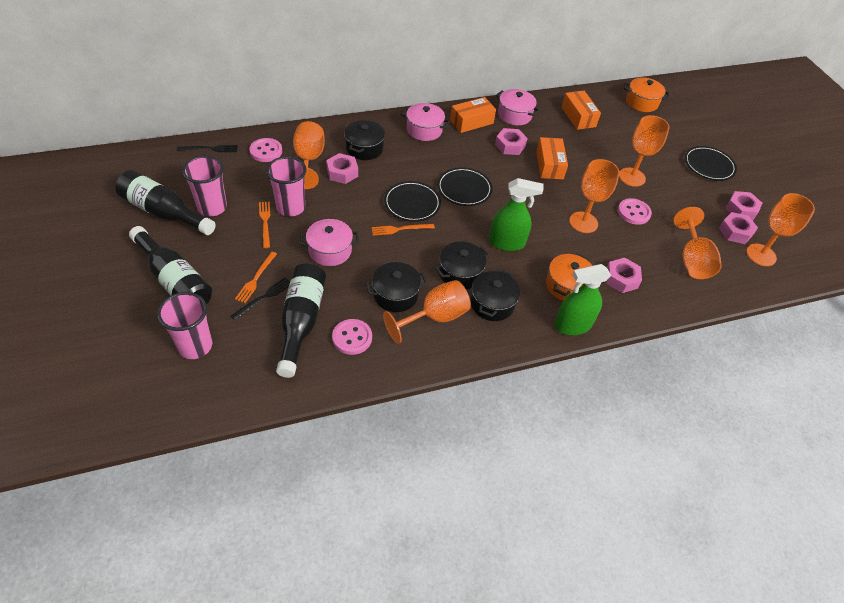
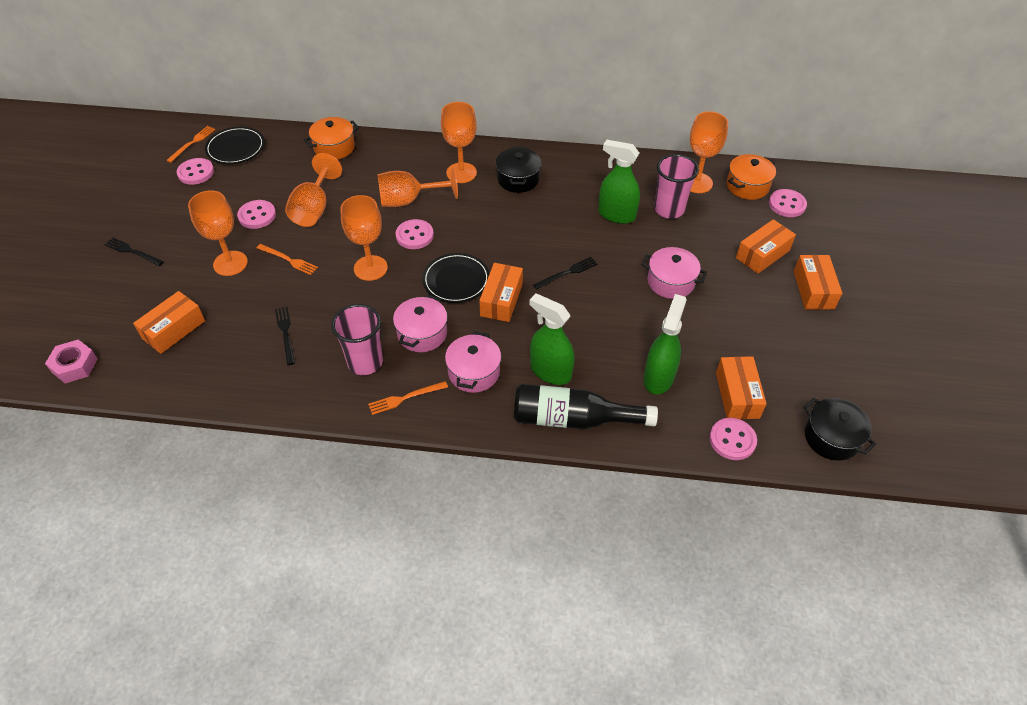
black bottle: 3 -> 1
black fork: 2 -> 3
black plate: 3 -> 2
black pot: 4 -> 2
green spray bottle: 2 -> 3
orange box: 3 -> 5
pink button: 3 -> 5
pink cup: 3 -> 2
pink nut: 5 -> 1

